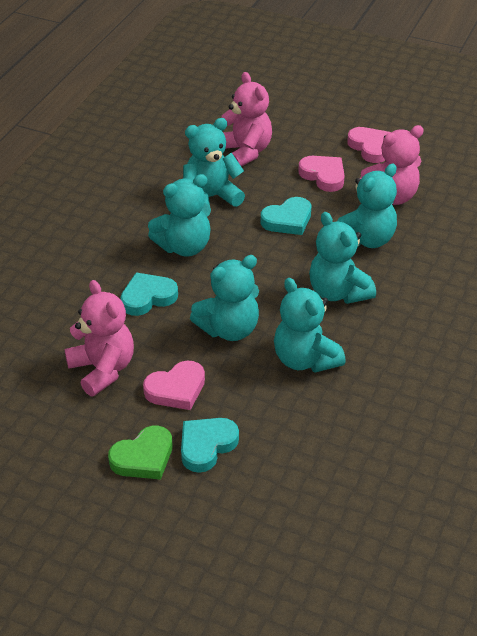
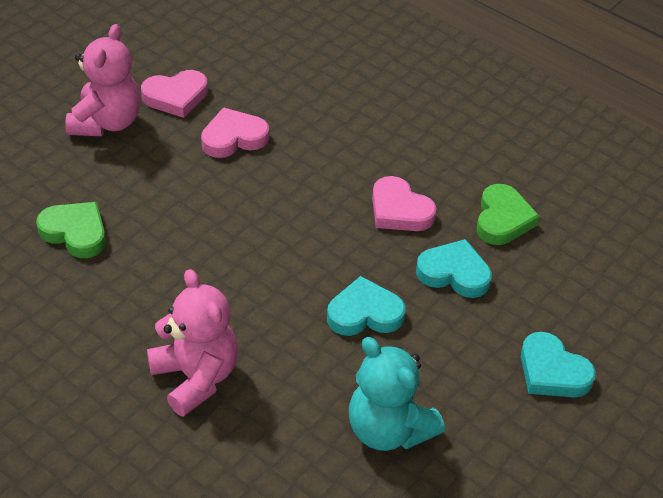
green heart: 1 -> 2
pink teddy bear: 3 -> 2
turquoise teddy bear: 6 -> 1

